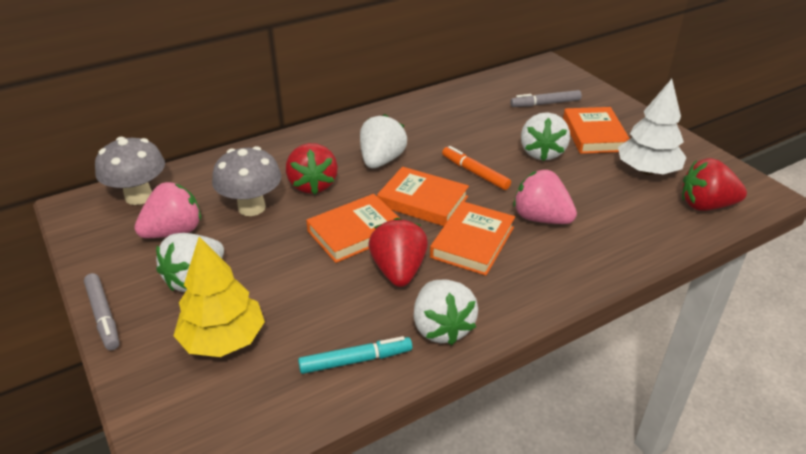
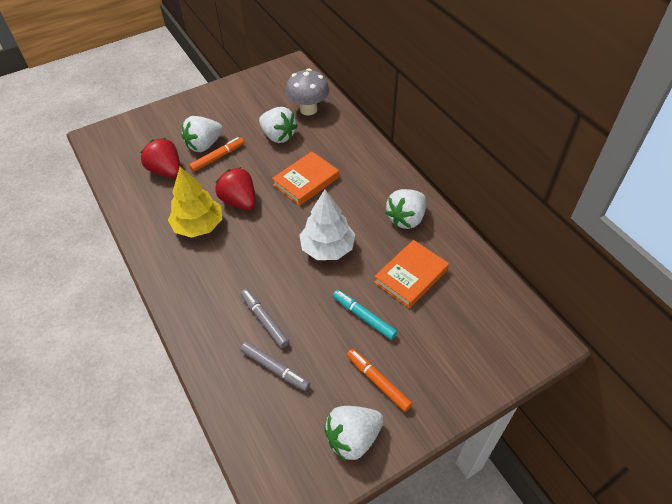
grey mushroom: 2 -> 1
orange book: 4 -> 2
orange marker: 1 -> 2
pink strawberry: 2 -> 0
red strawberry: 3 -> 2

